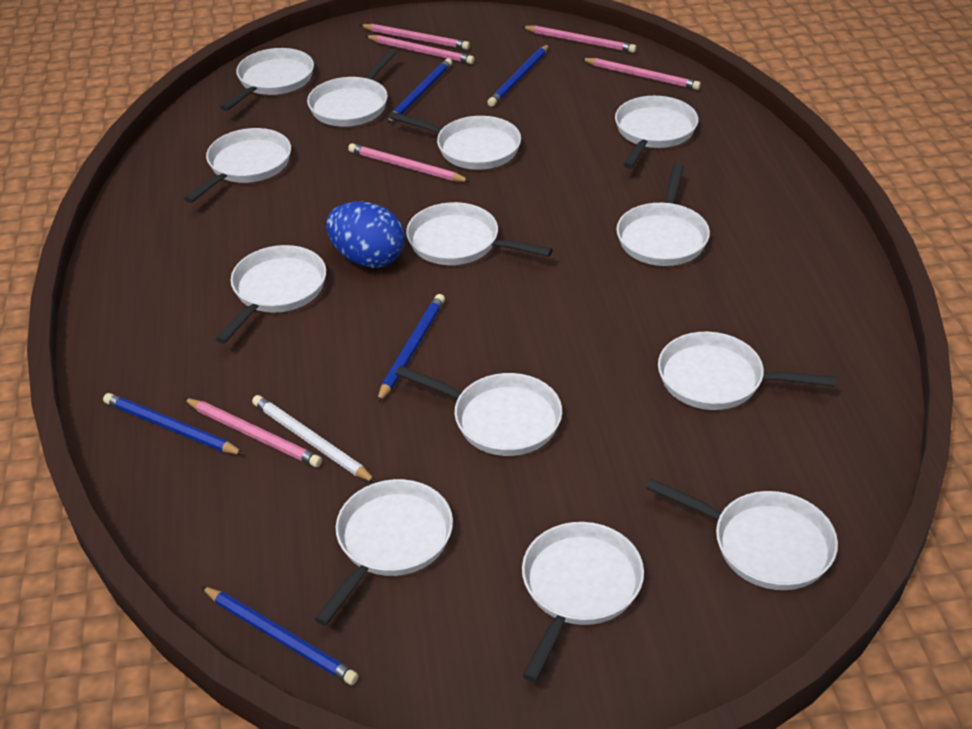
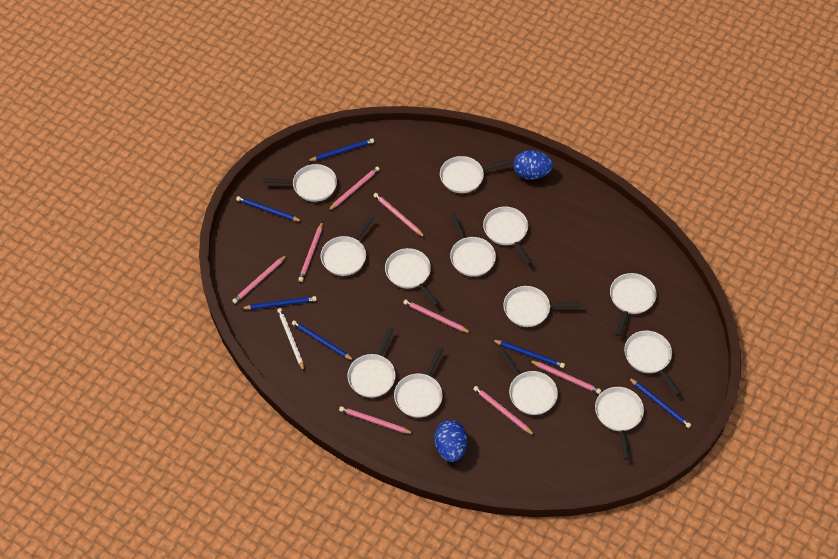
blue egg: 1 -> 2
blue pencil: 5 -> 6
pink pencil: 6 -> 8

